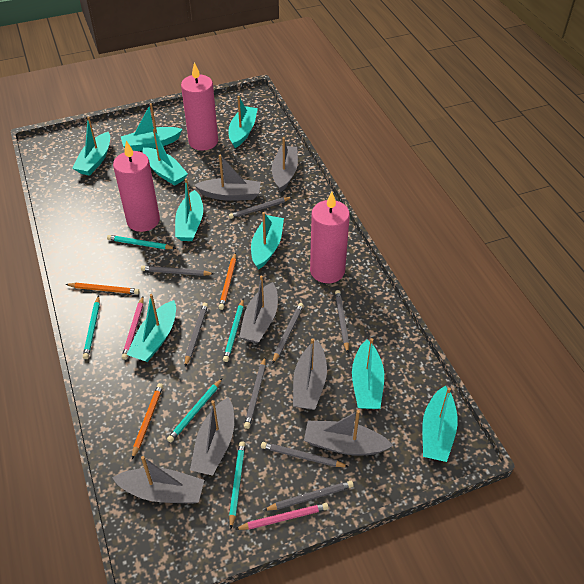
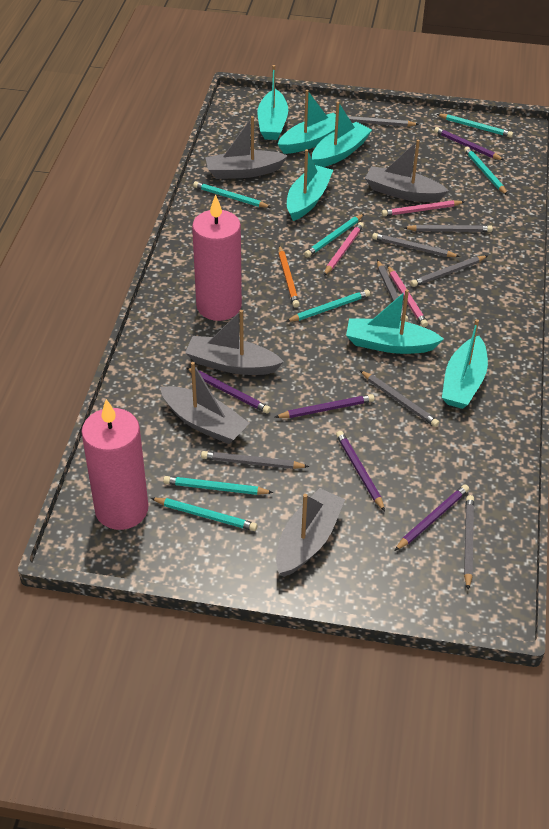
grey boat: 7 -> 5
orange pencil: 3 -> 1
pink candle: 3 -> 2
pink pencil: 2 -> 3
purple pencil: 0 -> 5
turquoise boat: 9 -> 6
turquoise pencil: 5 -> 7

